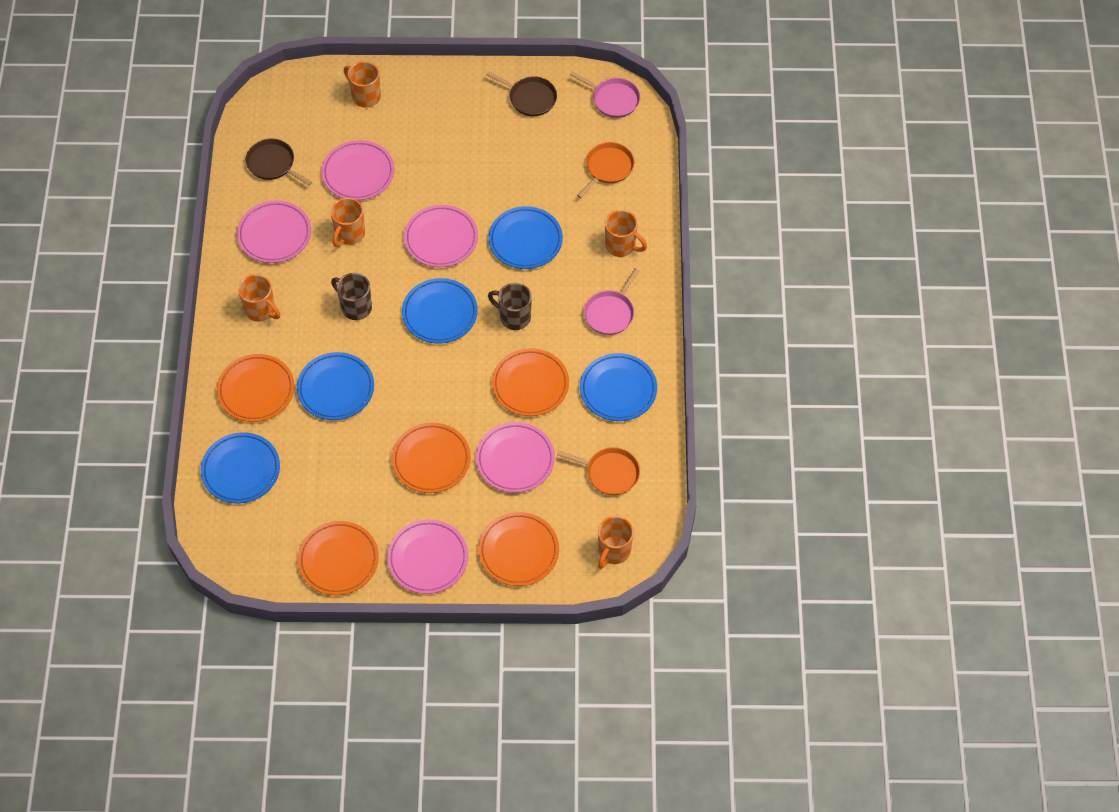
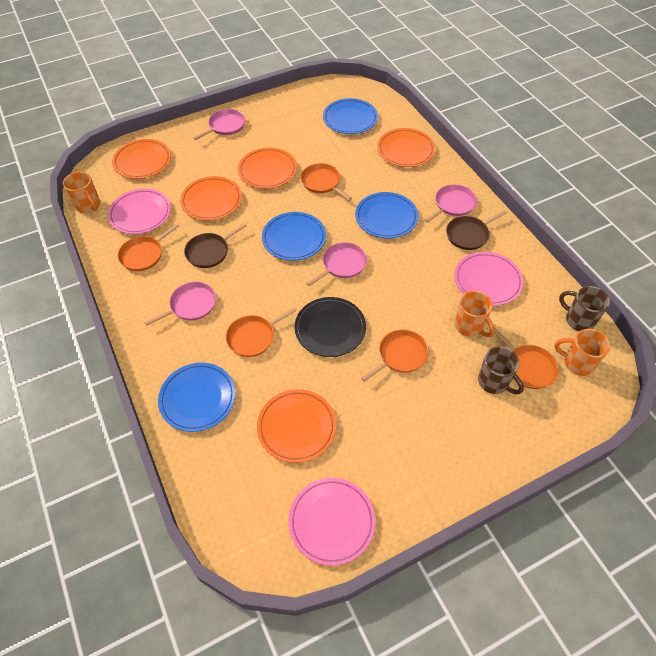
black plate: 0 -> 1
blue plate: 5 -> 4
orange mug: 5 -> 3
orange pan: 2 -> 5
pink pan: 2 -> 4
pink plate: 5 -> 3

